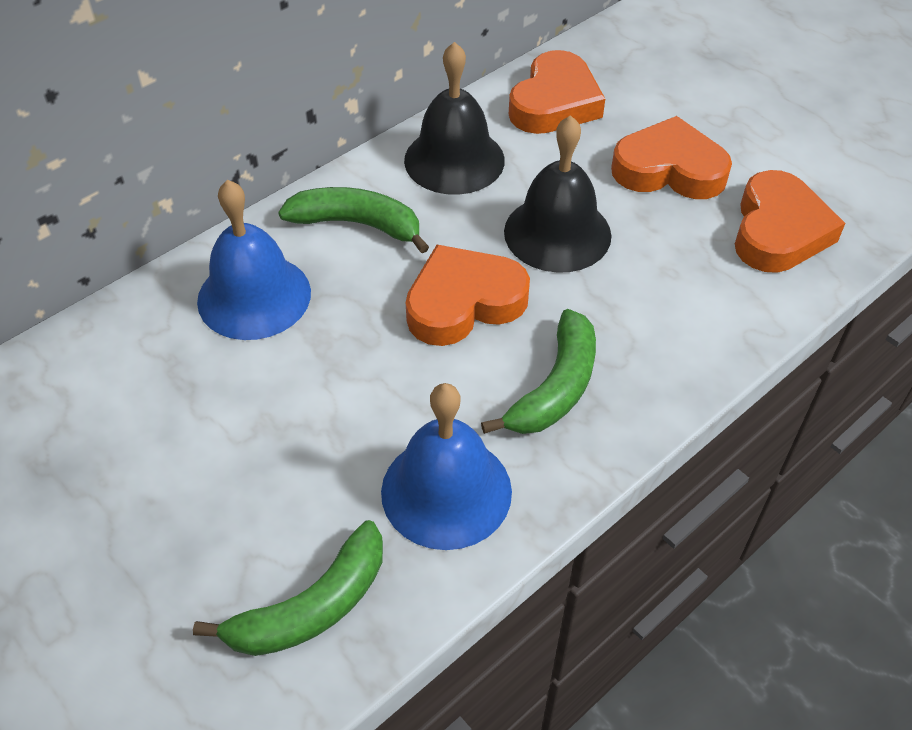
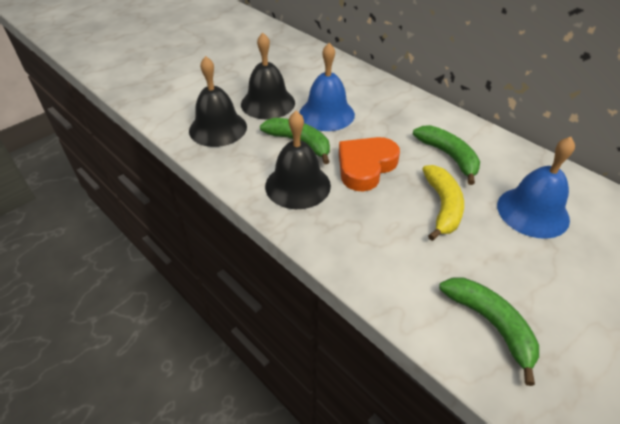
black bell: 2 -> 3
orange heart: 4 -> 1
yellow banana: 0 -> 1

